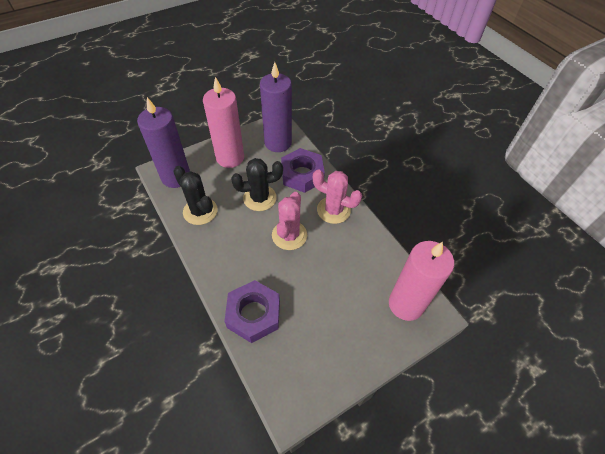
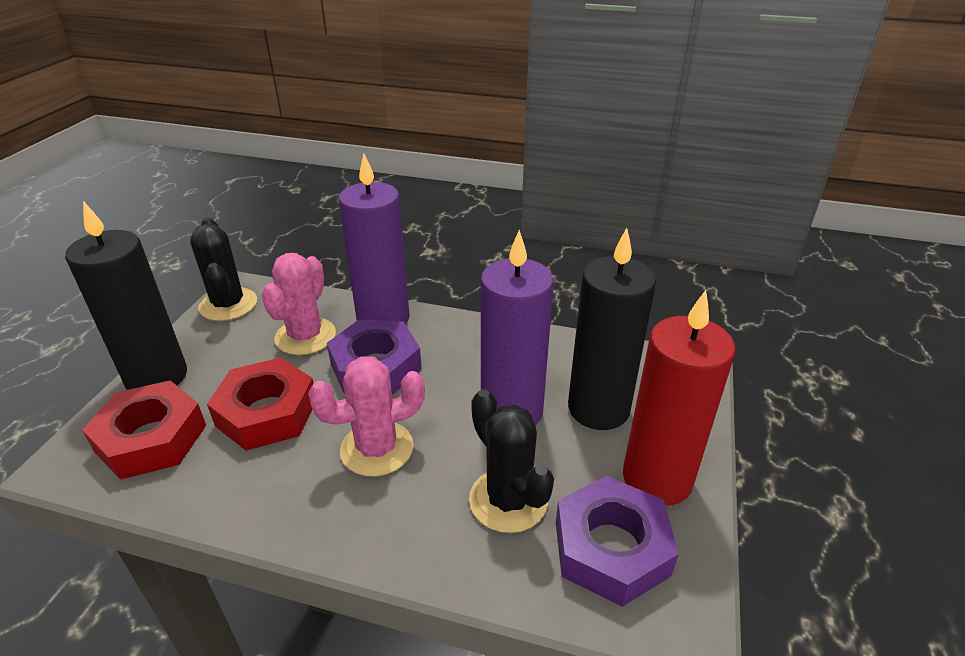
black candle: 0 -> 2
pink candle: 2 -> 0
red candle: 0 -> 1
red nut: 0 -> 2

